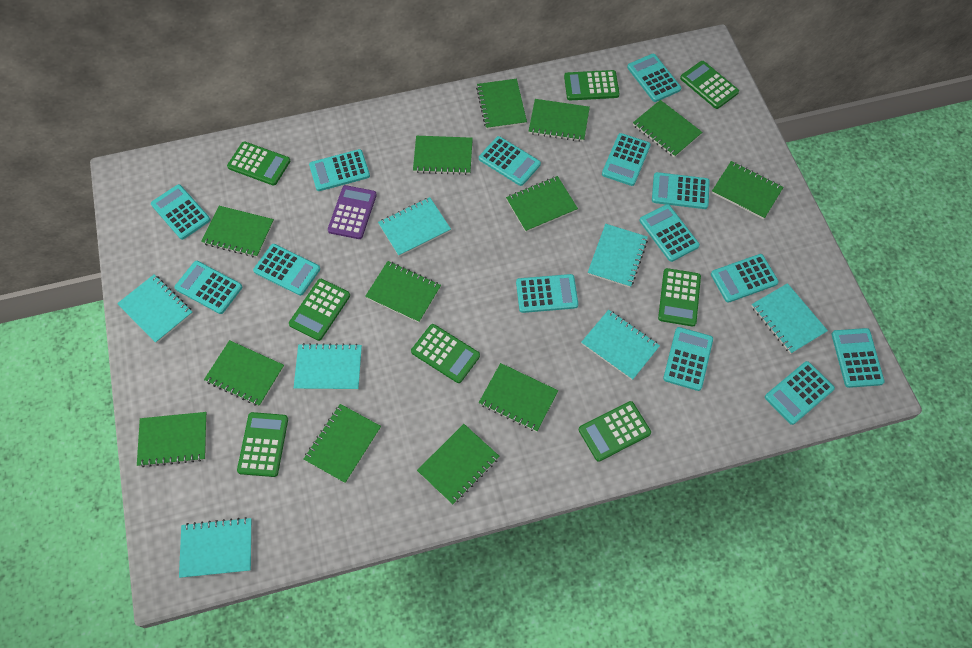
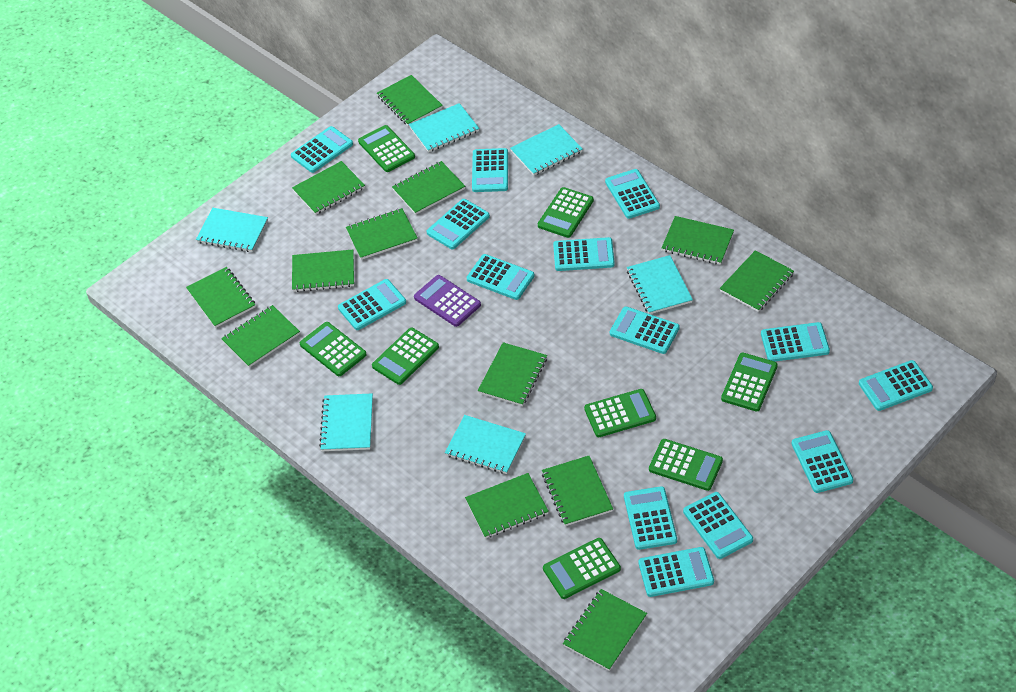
turquoise notebook: 7 -> 6

